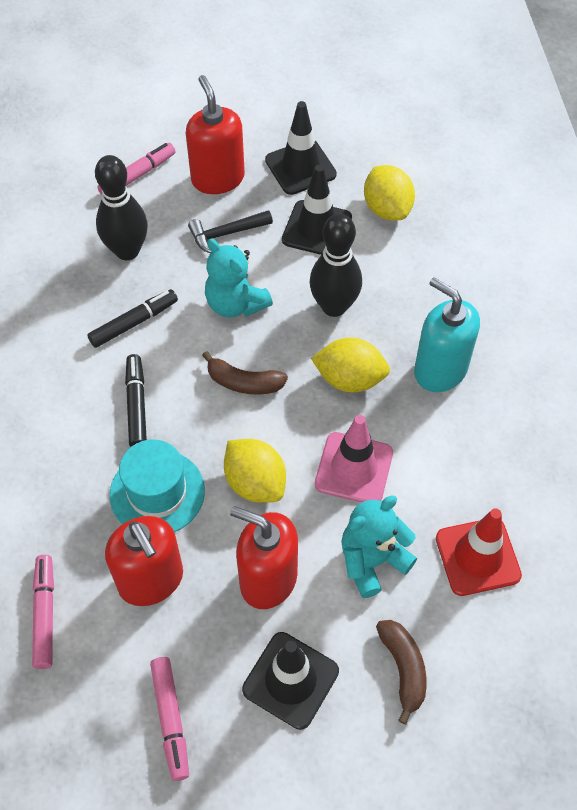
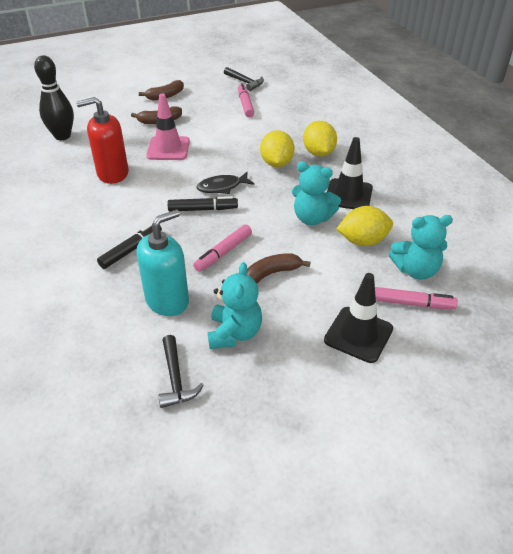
black bowling pin: 2 -> 1
black fish: 0 -> 1
black hammer: 1 -> 2
black traffic cone: 3 -> 2
brown banana: 2 -> 3
red soap dispenser: 3 -> 1
red traffic cone: 1 -> 0
turquoise hat: 1 -> 0
turquoise teddy bear: 2 -> 3

